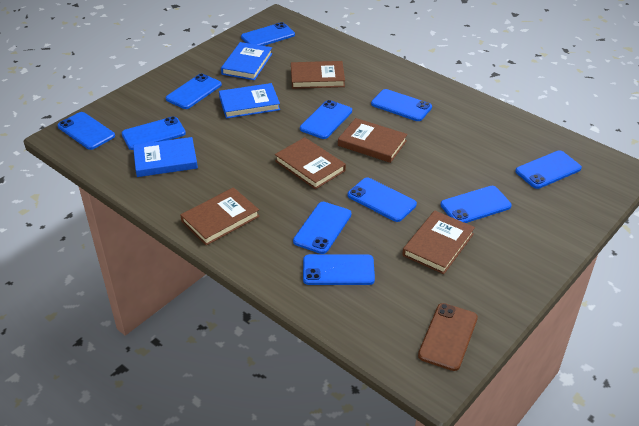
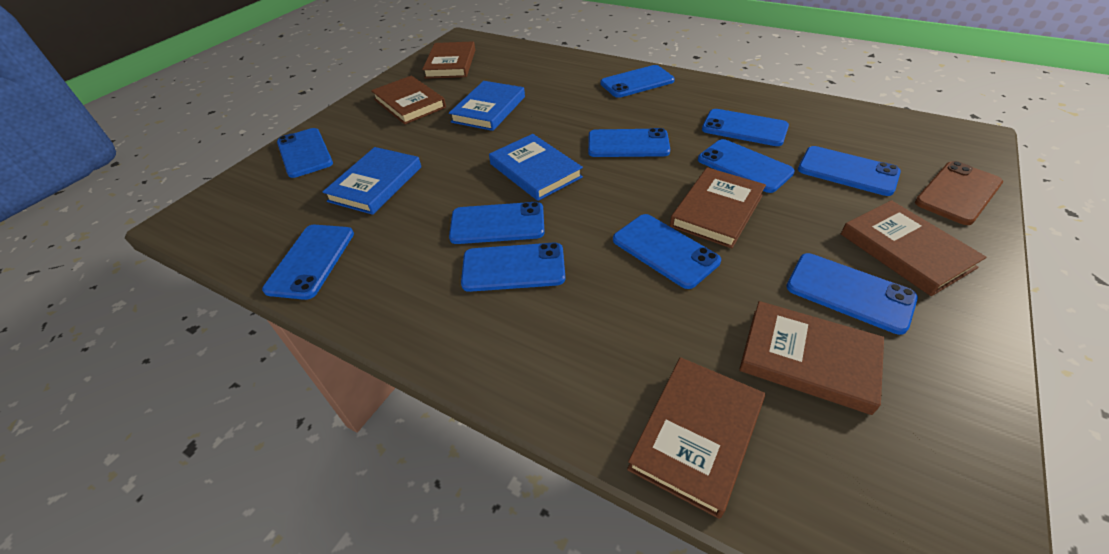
brown book: 5 -> 6

